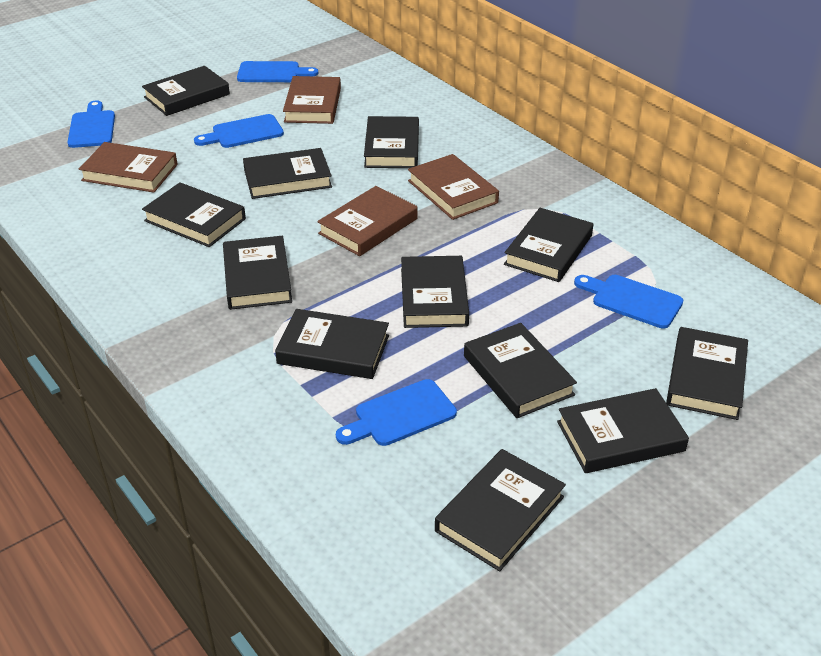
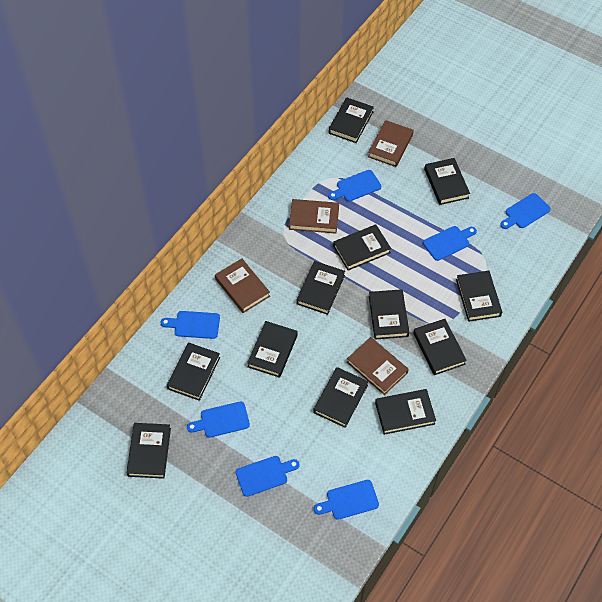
blue cutting board: 5 -> 7

